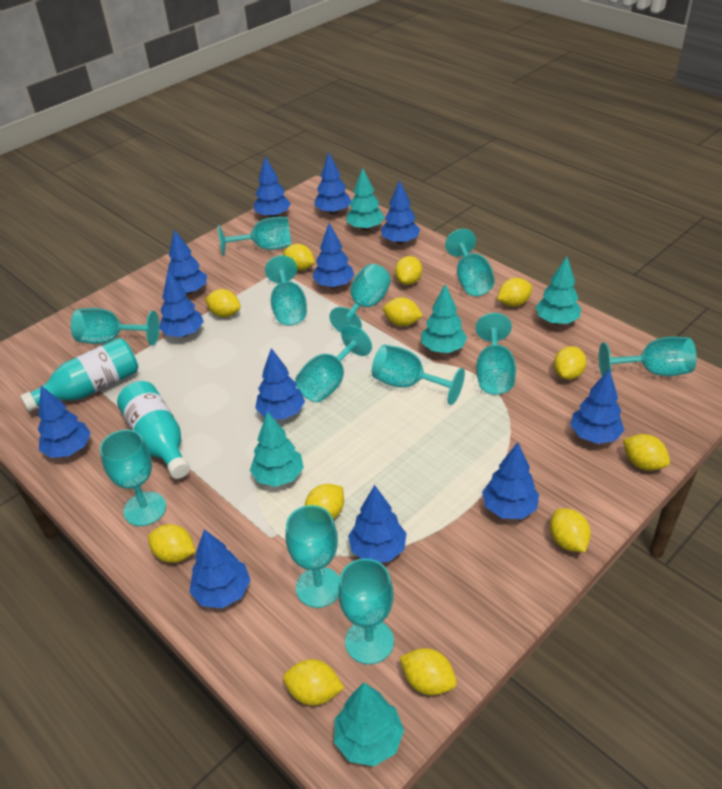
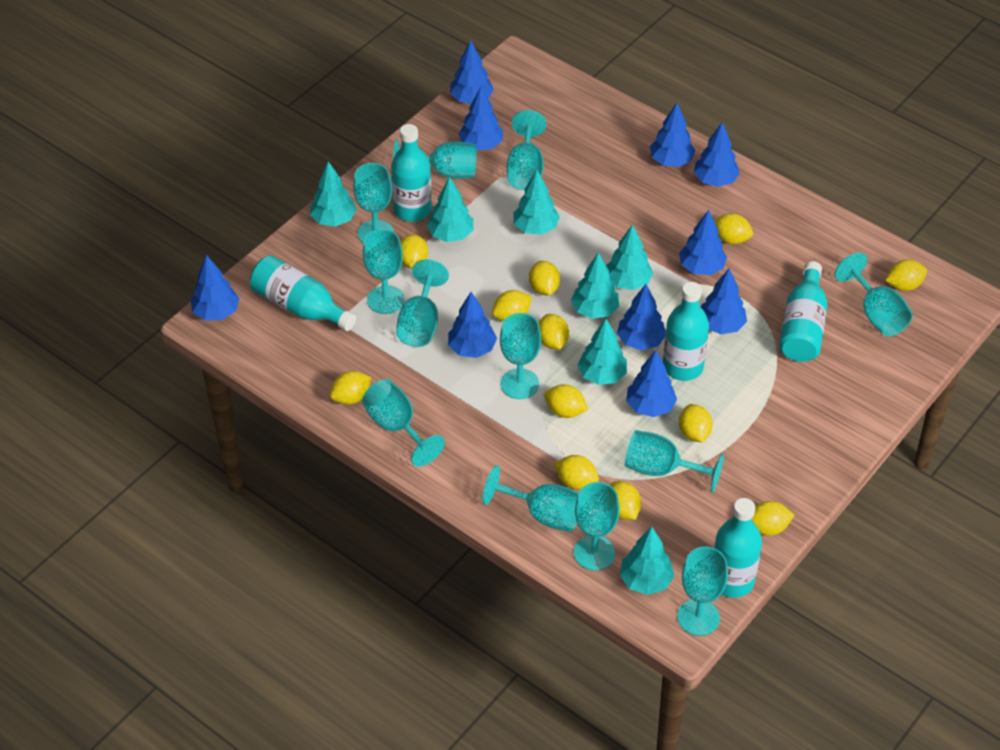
blue tree: 12 -> 10
turquoise bottle: 2 -> 5
turquoise tree: 5 -> 7

